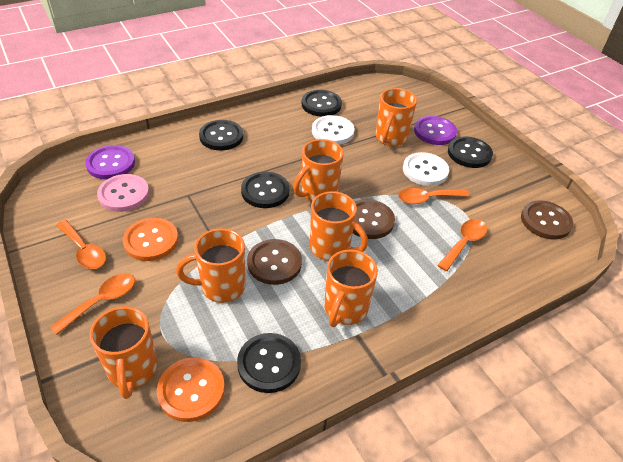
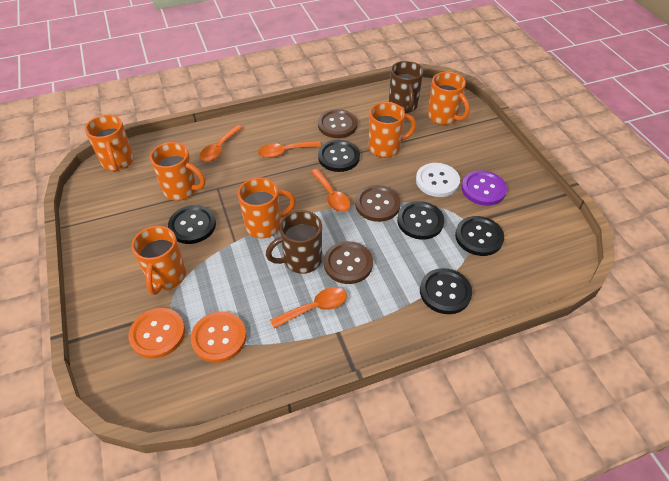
brown mug: 0 -> 2
pink button: 1 -> 0
purple button: 2 -> 1
white button: 2 -> 1

